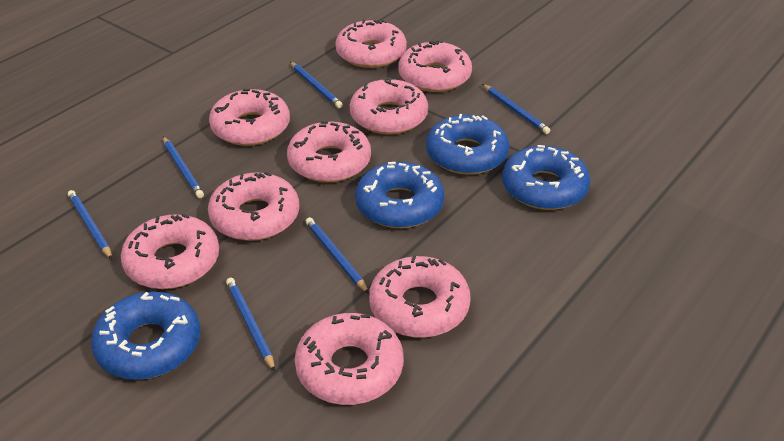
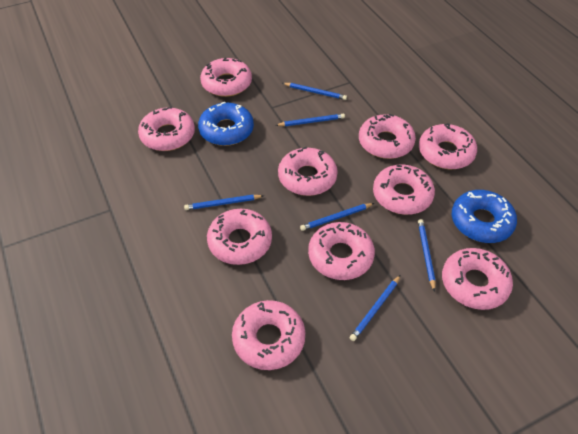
blue donut: 4 -> 2
pink donut: 9 -> 10

